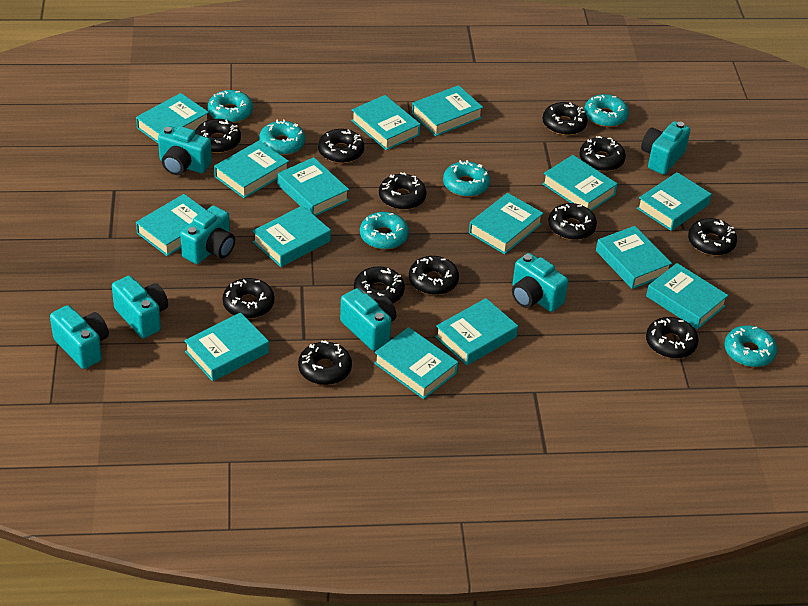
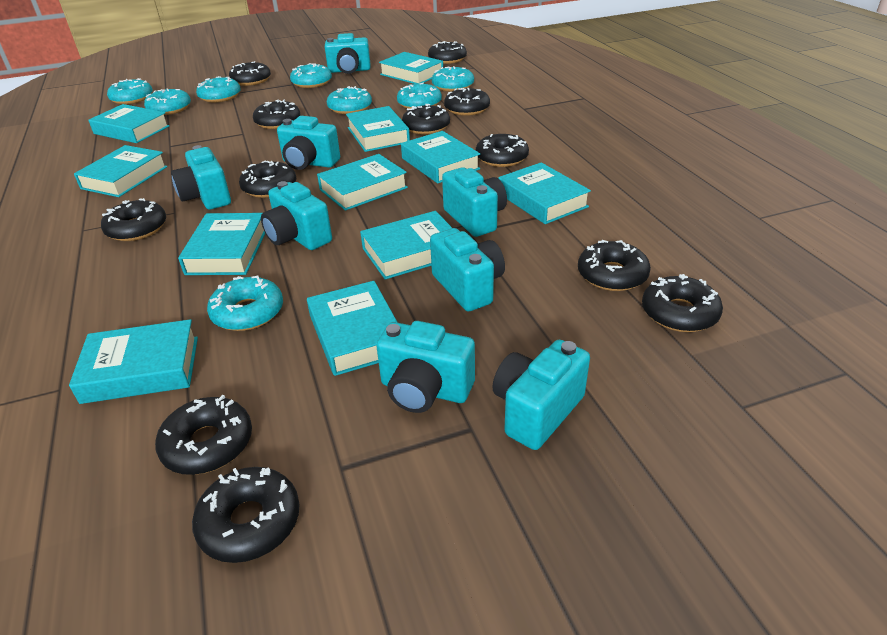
turquoise book: 15 -> 11
turquoise camera: 7 -> 8
turquoise donut: 6 -> 8

